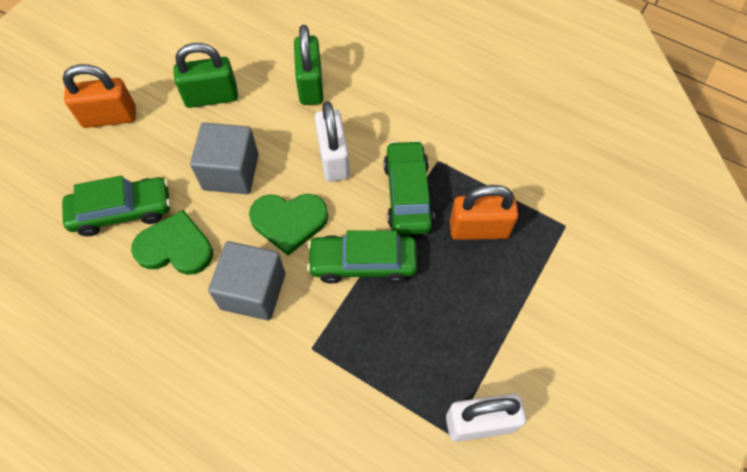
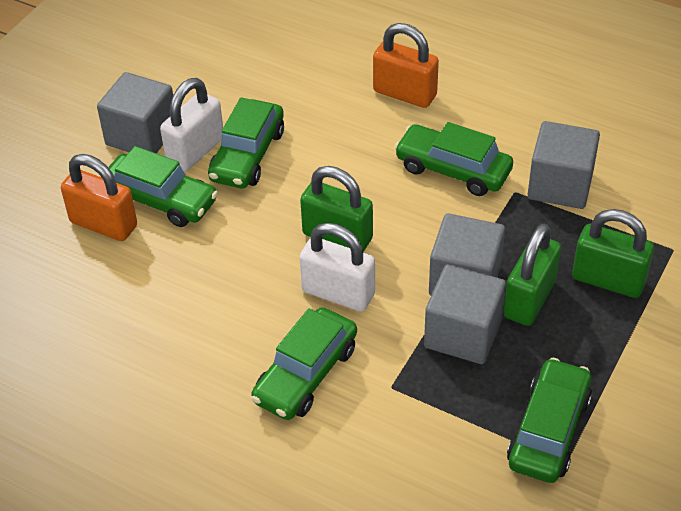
green car: 3 -> 5
green heart: 2 -> 0
green padlock: 2 -> 3
grey cube: 2 -> 4

